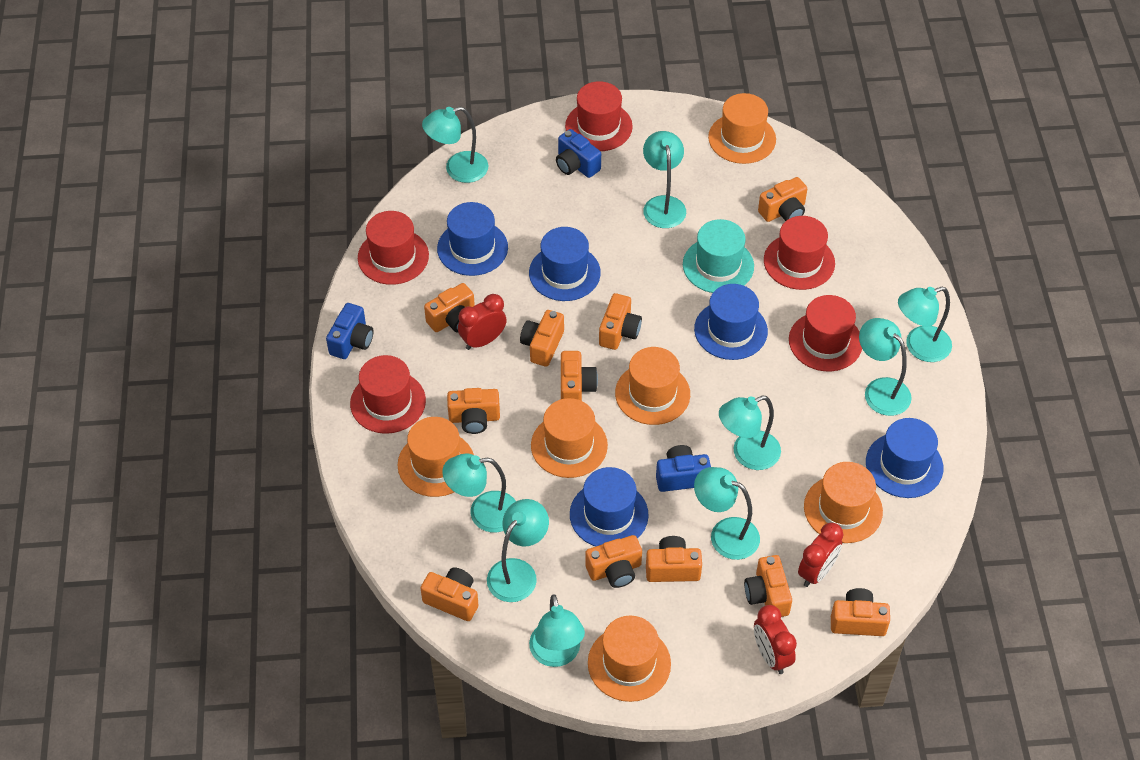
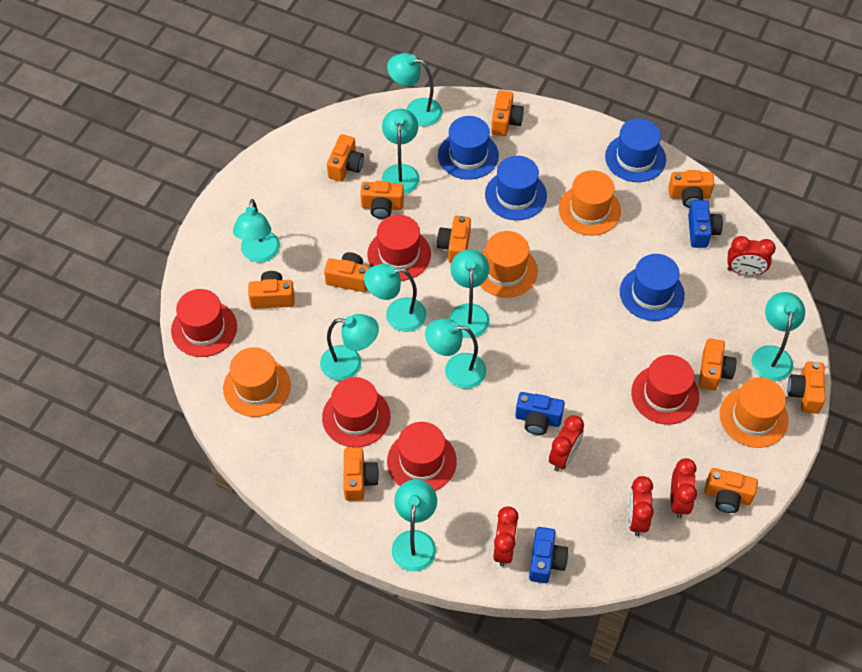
blue hat: 5 -> 4
orange hat: 6 -> 4
red clock: 3 -> 5
turquoise hat: 1 -> 0

